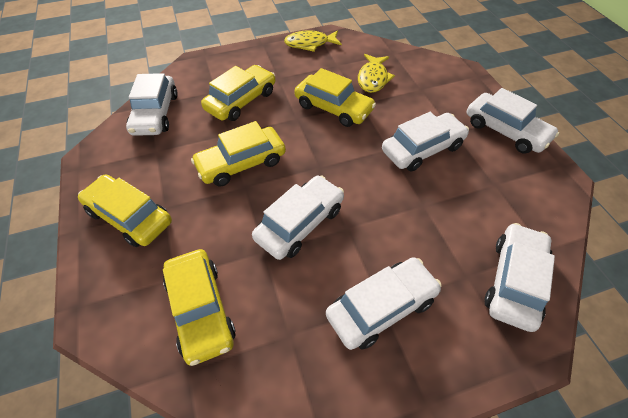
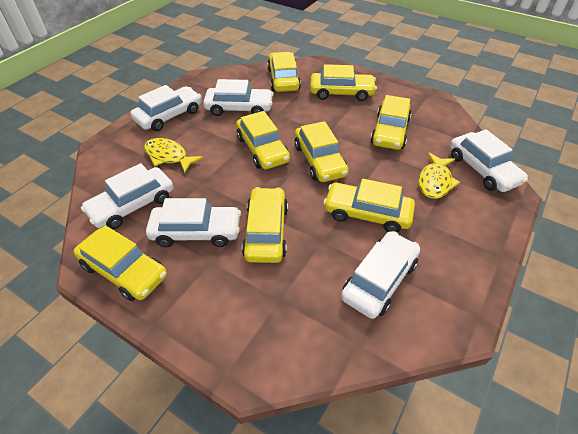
yellow car: 5 -> 8

